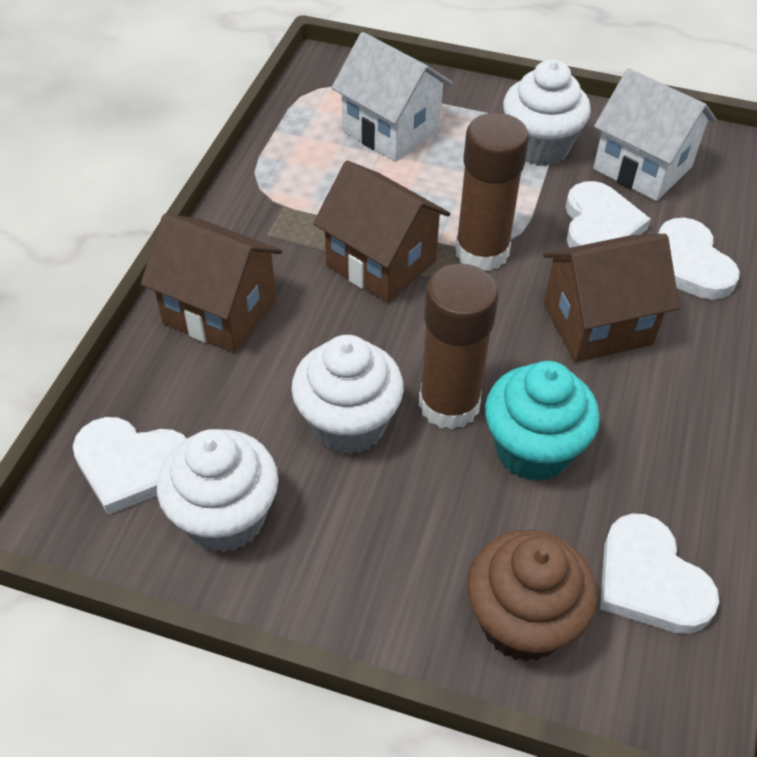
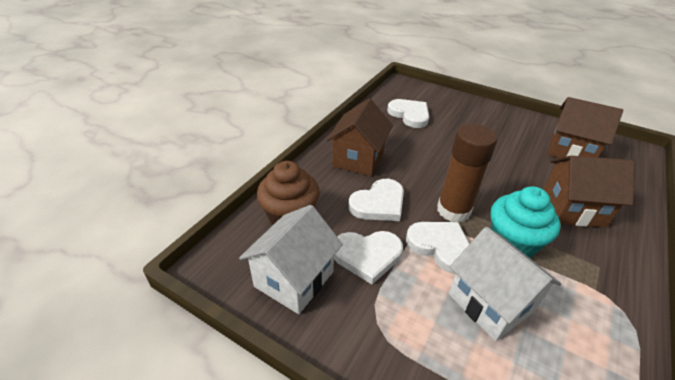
brown glue stick: 2 -> 1
white cupcake: 3 -> 0

